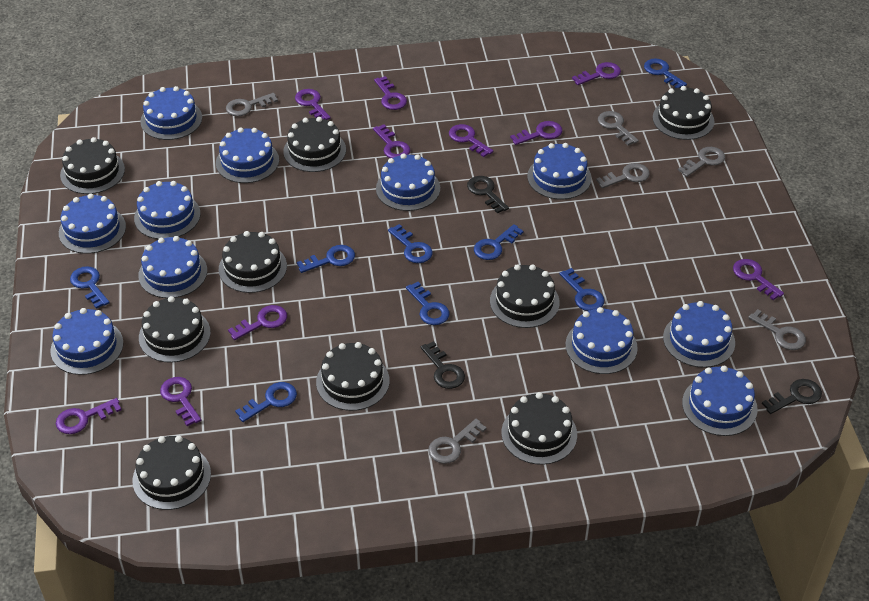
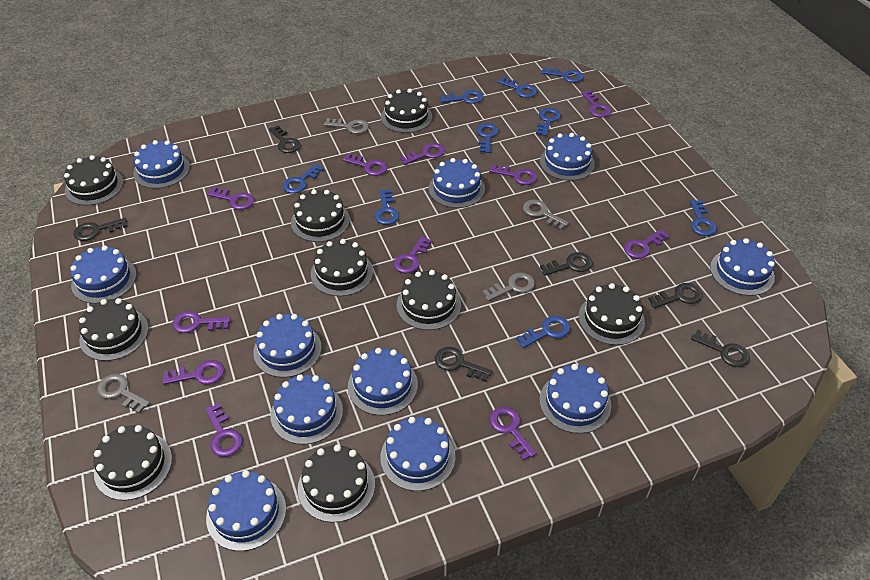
black key: 3 -> 6
blue key: 8 -> 9
grey key: 6 -> 4
purple key: 10 -> 11

